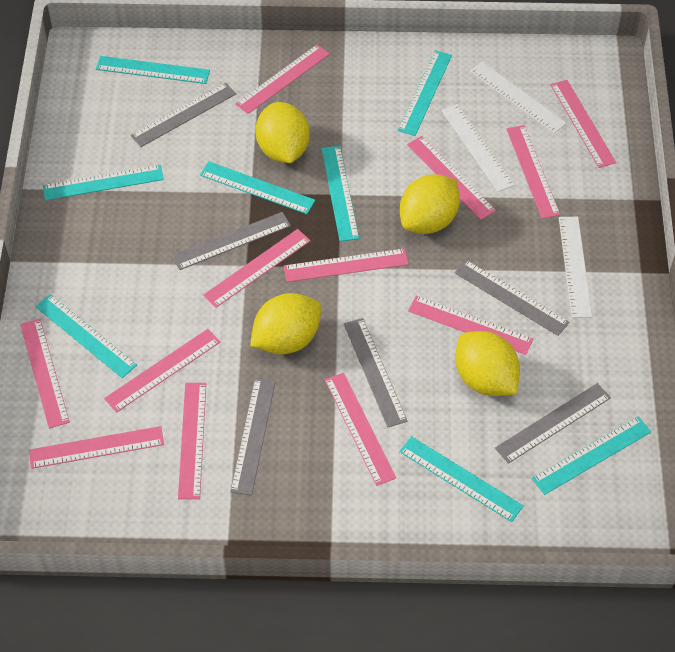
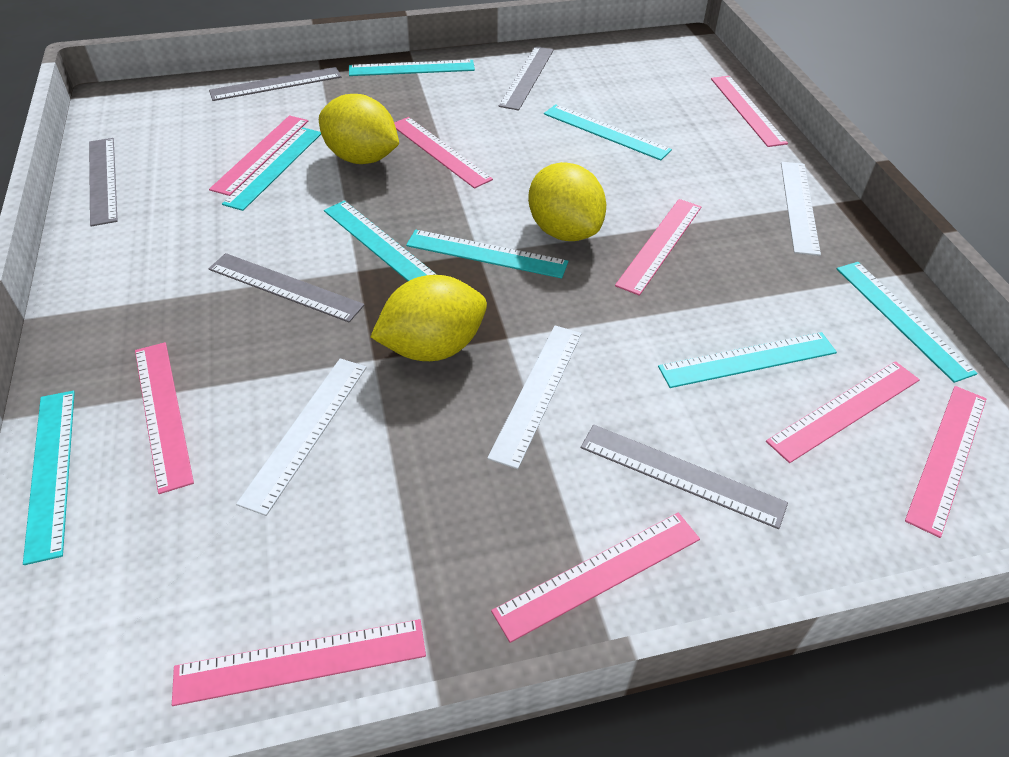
grey ruler: 6 -> 5
pink ruler: 12 -> 9
yellow lemon: 4 -> 3

